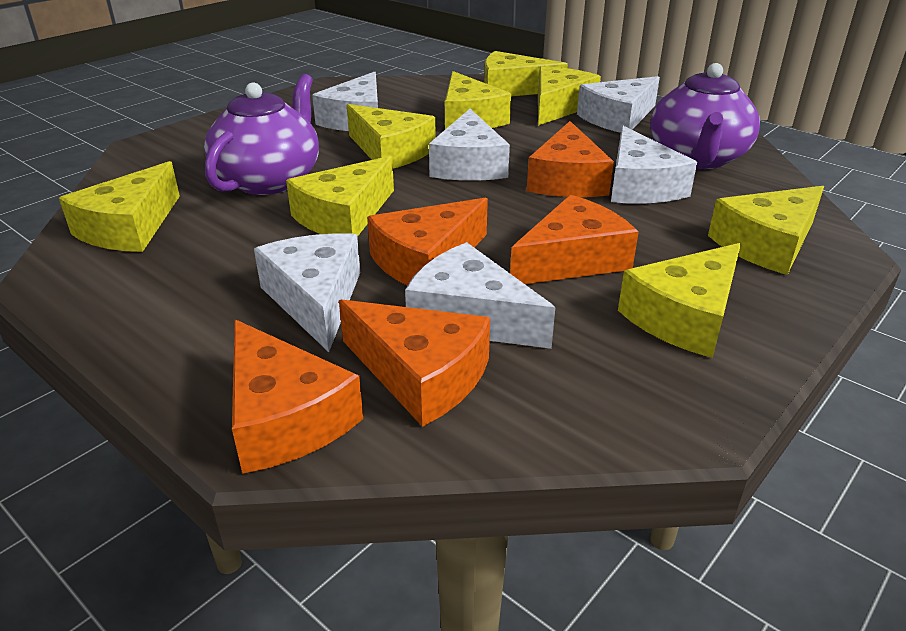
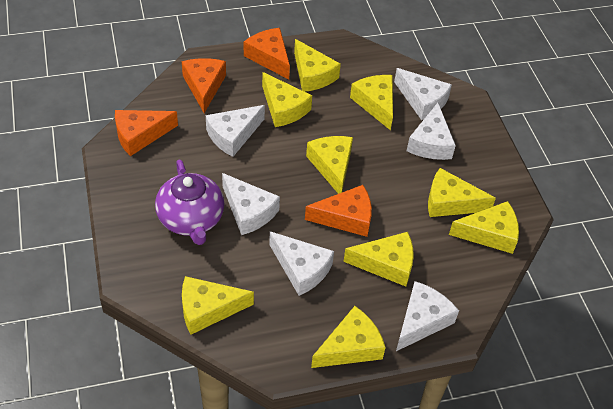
orange cheese: 5 -> 4
purple teapot: 2 -> 1
yellow cheese: 8 -> 9

